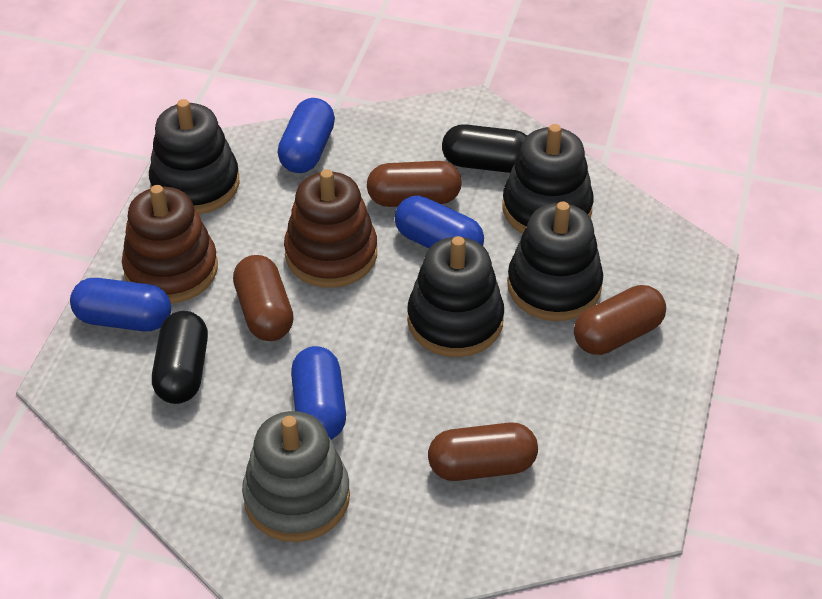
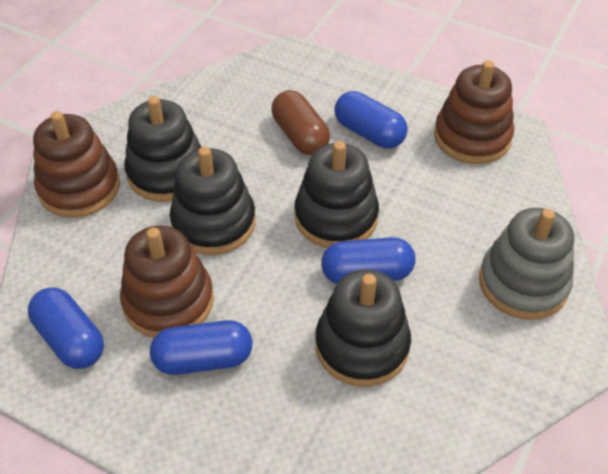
black capsule: 2 -> 0
brown capsule: 4 -> 1
brown stacking toy: 2 -> 3

